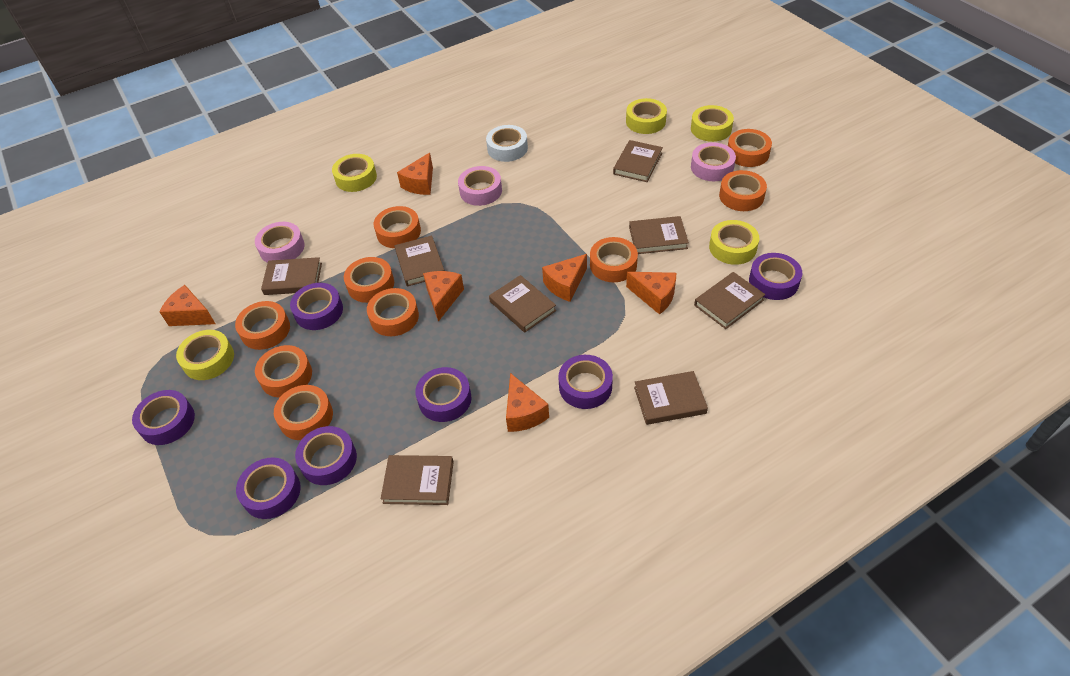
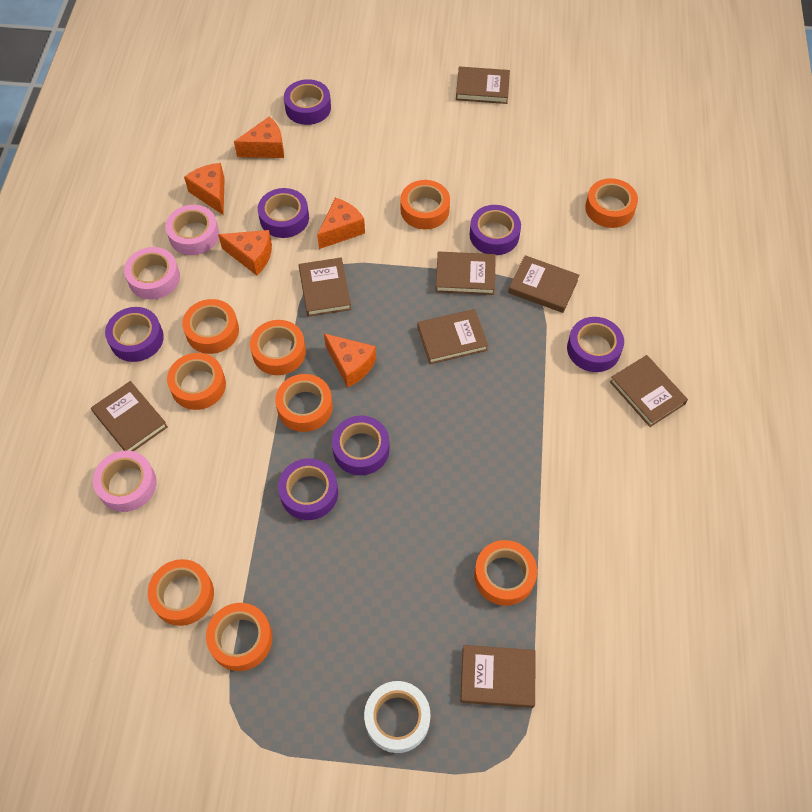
orange cheese: 6 -> 5
yellow tape: 5 -> 0

